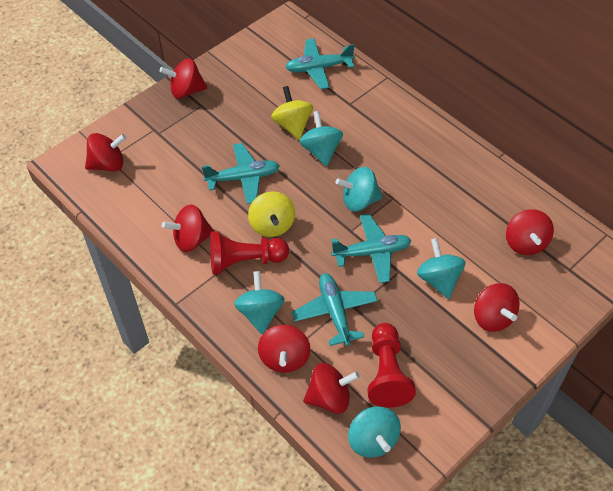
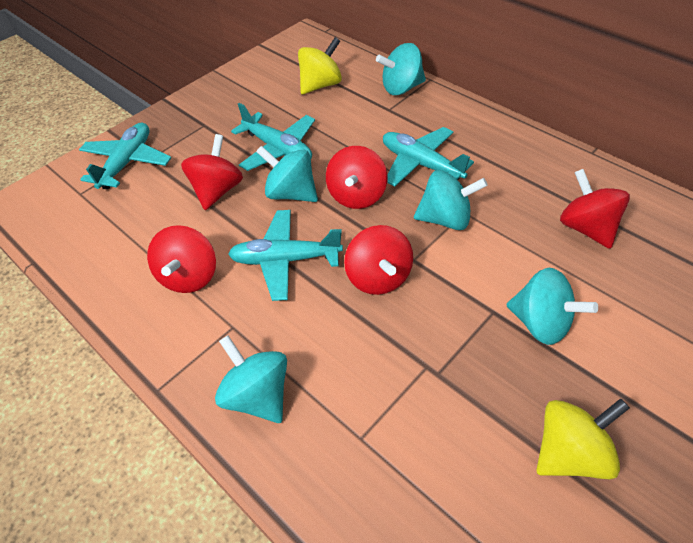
red pawn: 2 -> 0
red spinning top: 7 -> 5

